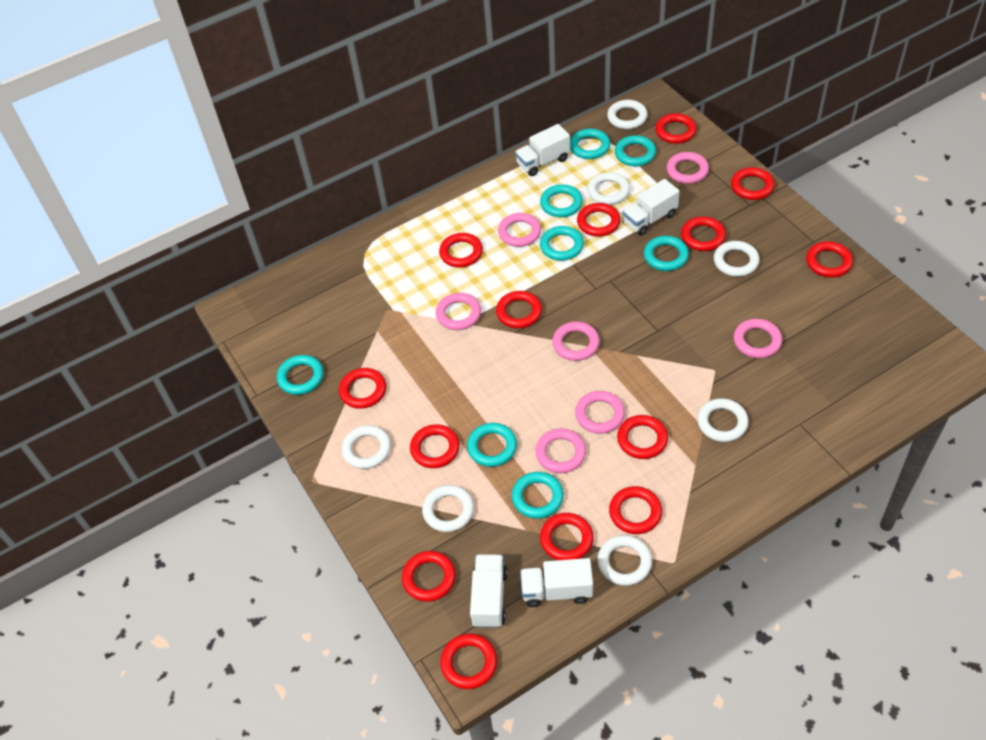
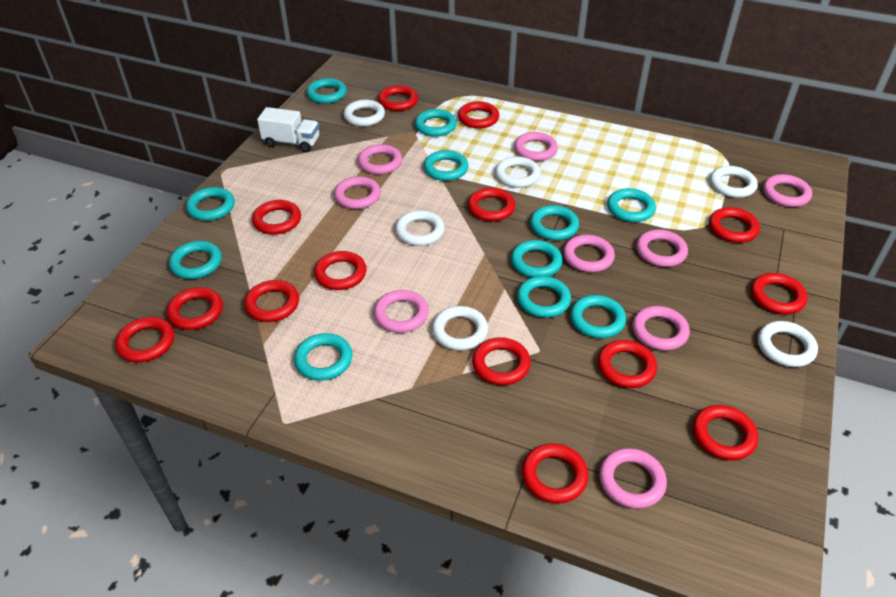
pink ring: 7 -> 9
turquoise ring: 8 -> 11
white ring: 7 -> 6
white truck: 4 -> 1

